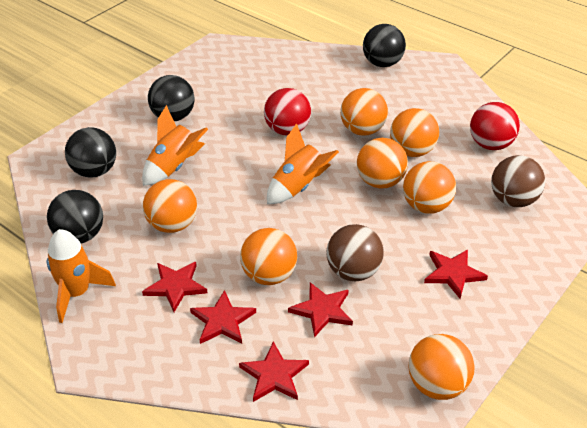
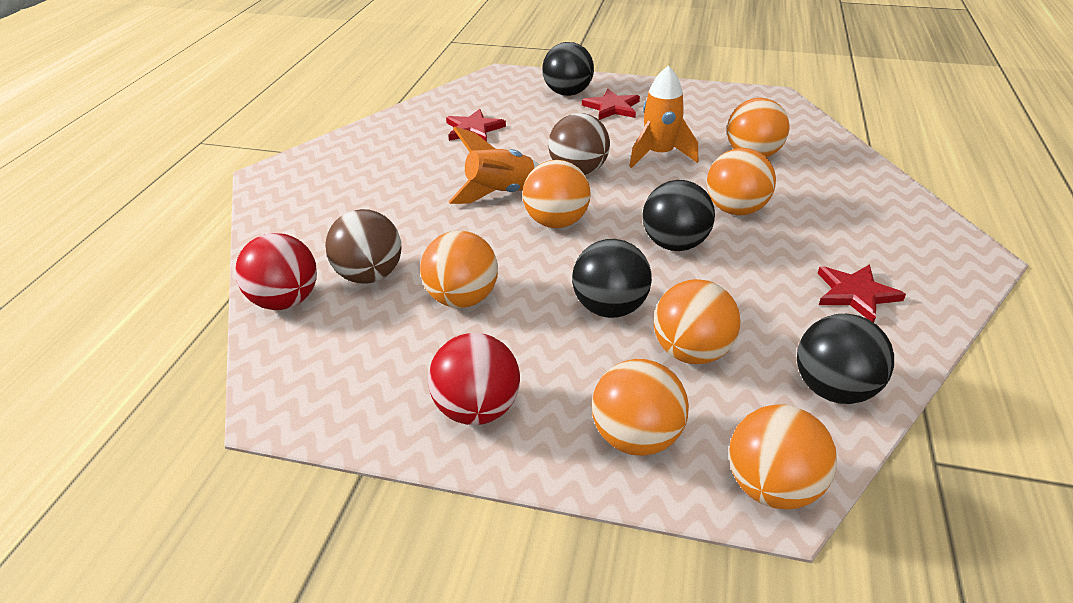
orange rocket: 3 -> 2
red star: 5 -> 3

